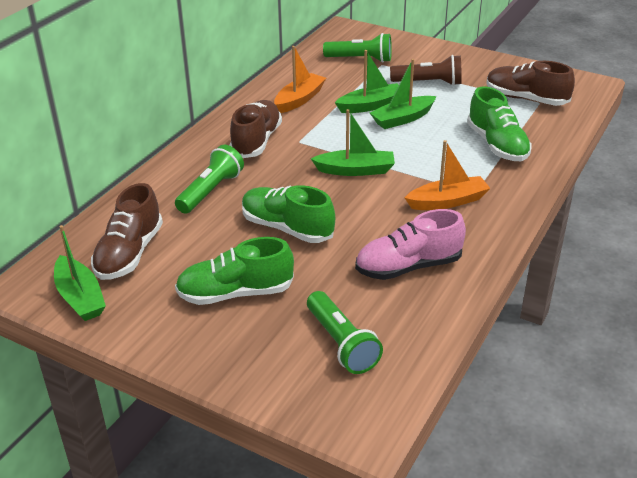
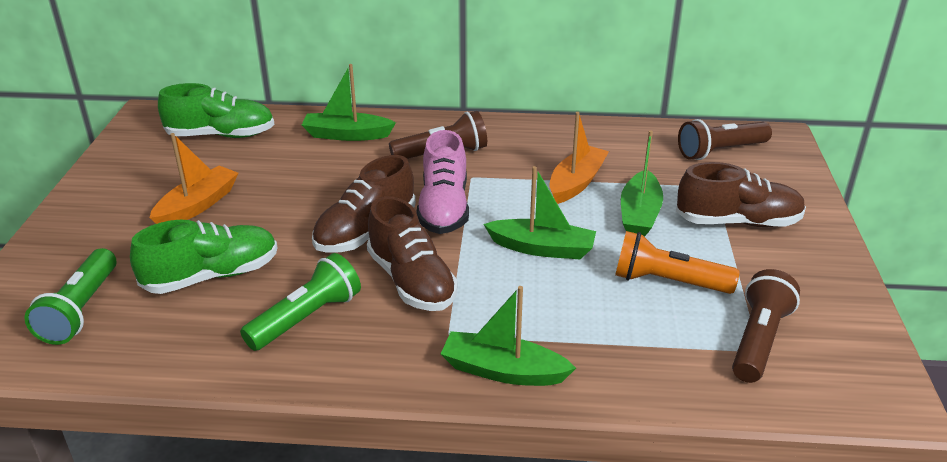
brown flashlight: 1 -> 3
green flashlight: 3 -> 2
green shoe: 3 -> 2
orange flashlight: 0 -> 1

